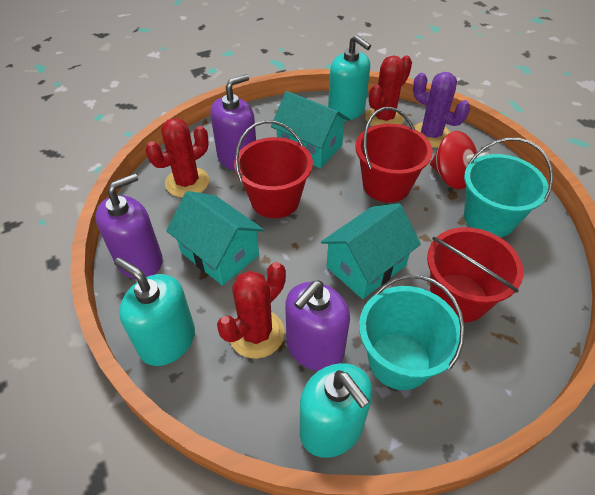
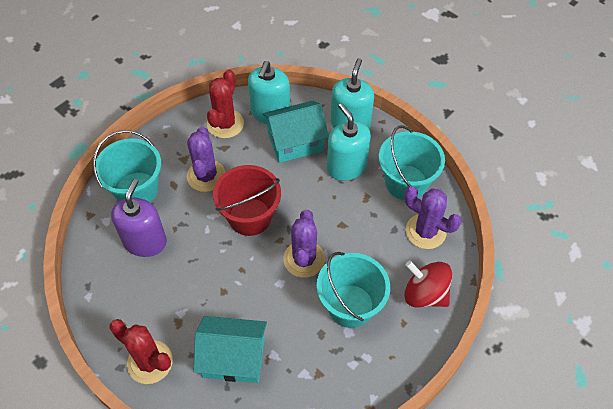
purple cactus: 1 -> 3
purple soap dispenser: 3 -> 1
red bucket: 3 -> 1
red cactus: 3 -> 2
turquoise bucket: 2 -> 3
turquoise house: 3 -> 2

